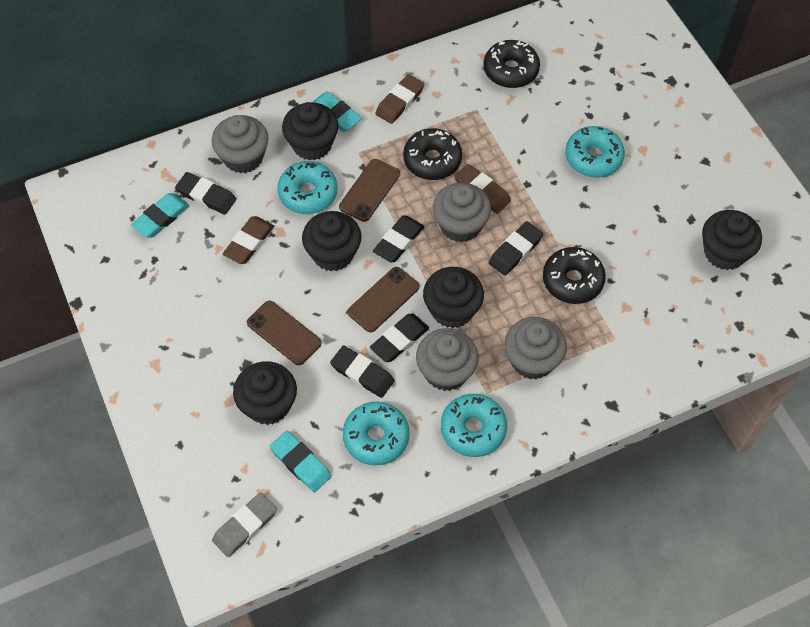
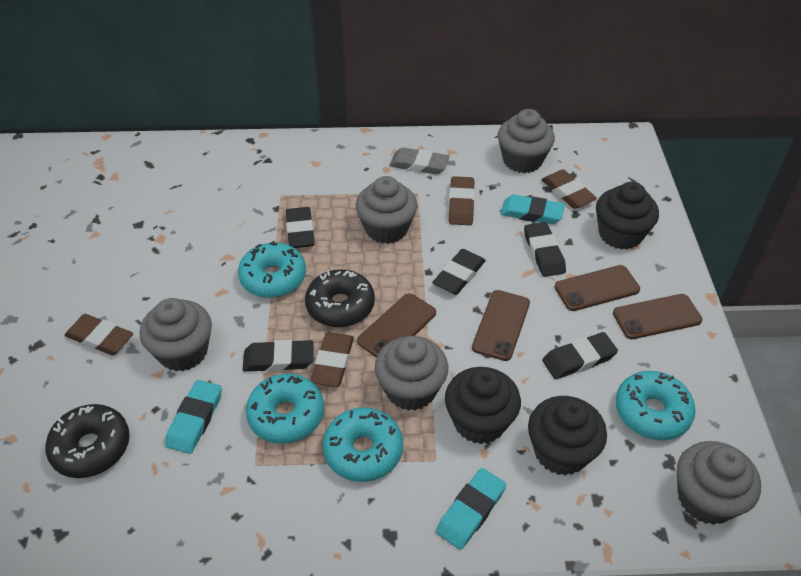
black cupcake: 5 -> 3
black donut: 3 -> 2
brown eraser: 3 -> 4
brown phone: 3 -> 4
grey cupcake: 4 -> 5

